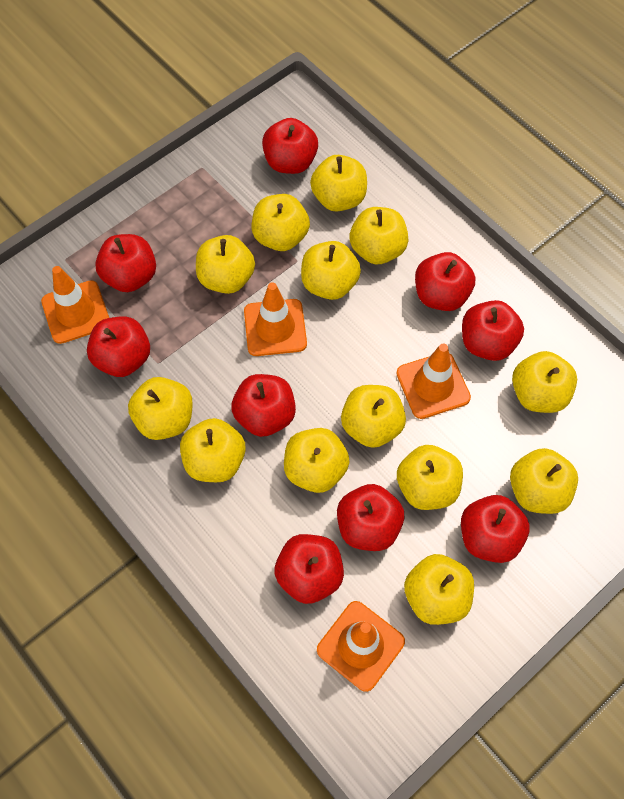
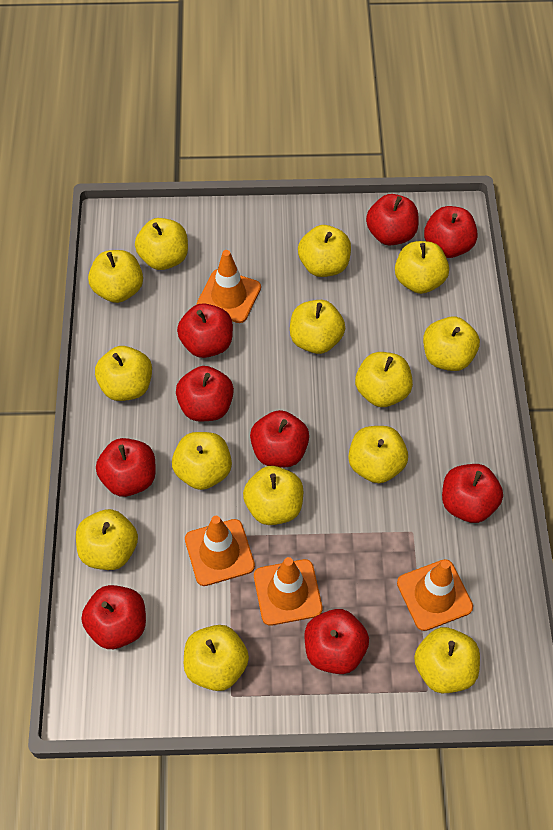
yellow apple: 13 -> 14

